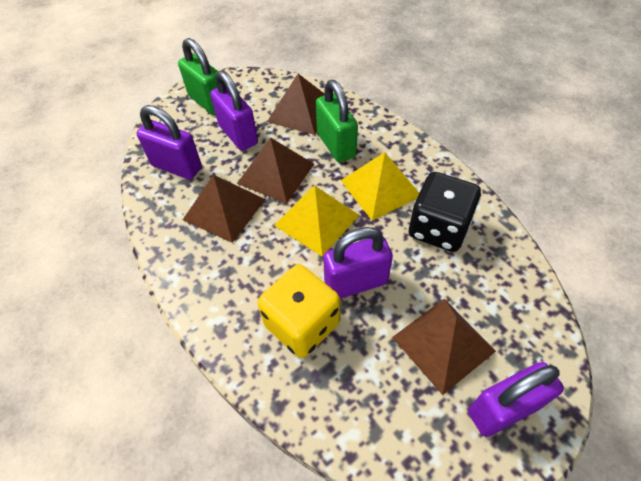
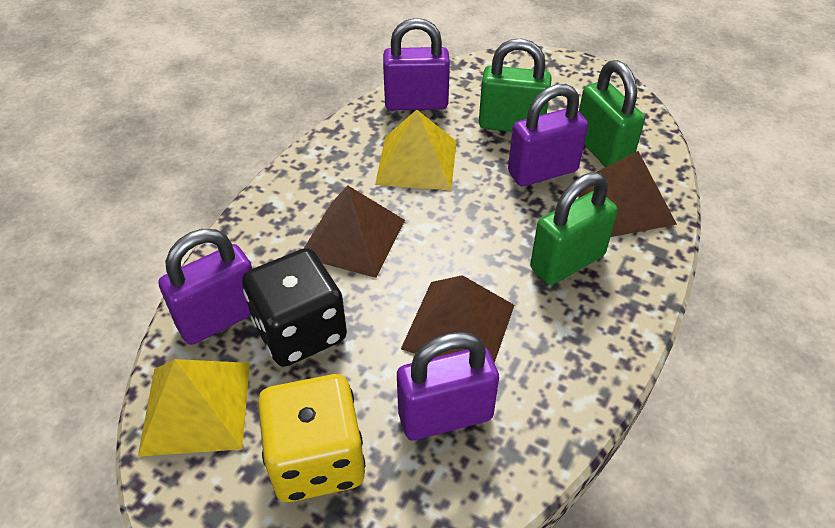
brown pyramid: 4 -> 3
green padlock: 2 -> 3

